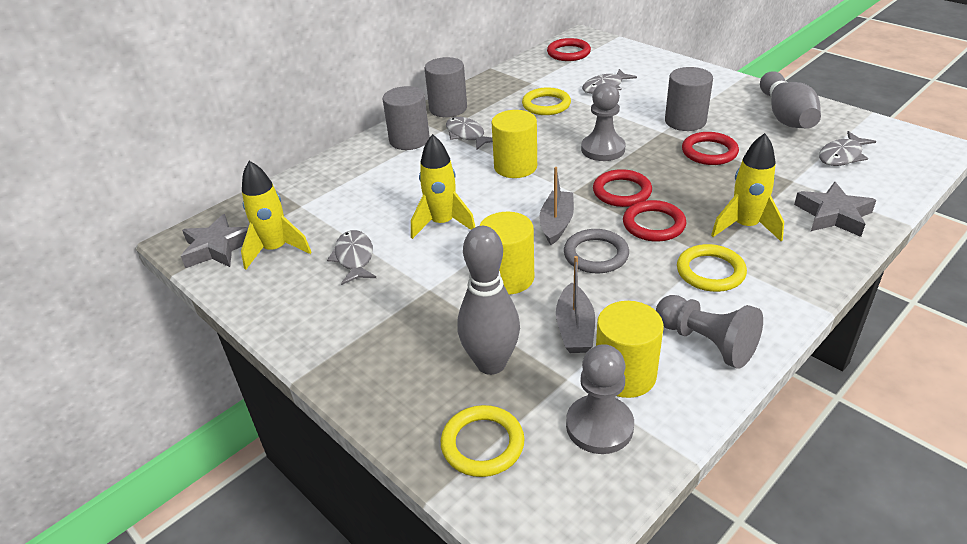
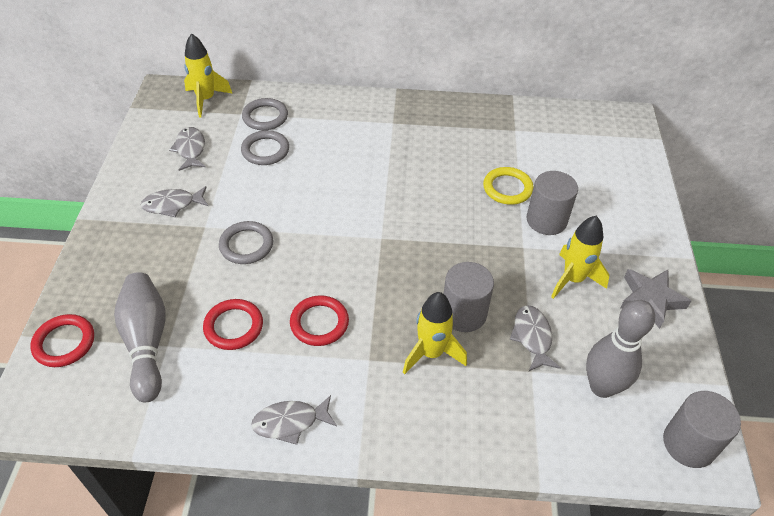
grey boat: 2 -> 0
grey pawn: 3 -> 0
grey ring: 1 -> 3
grey star: 2 -> 1
red ring: 4 -> 3
yellow cylinder: 3 -> 0
yellow ring: 3 -> 1

